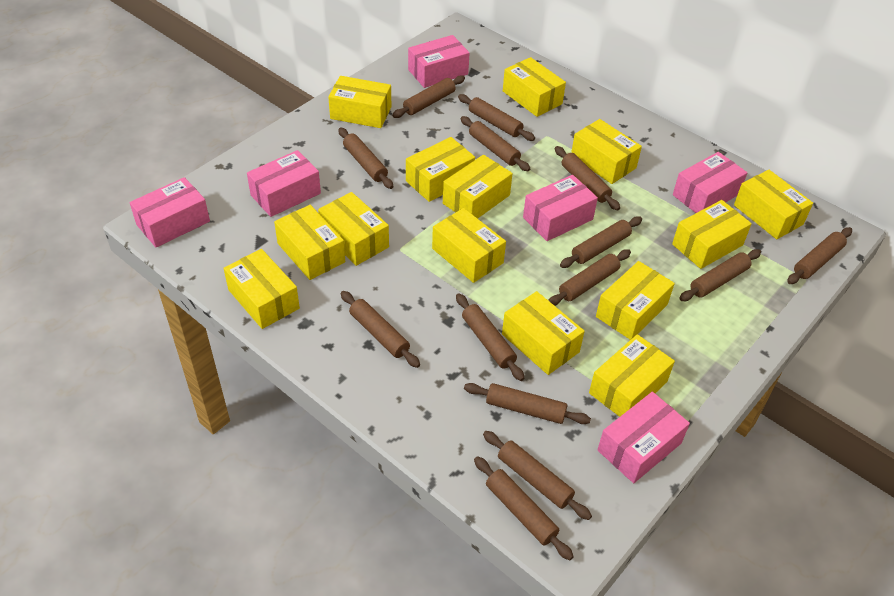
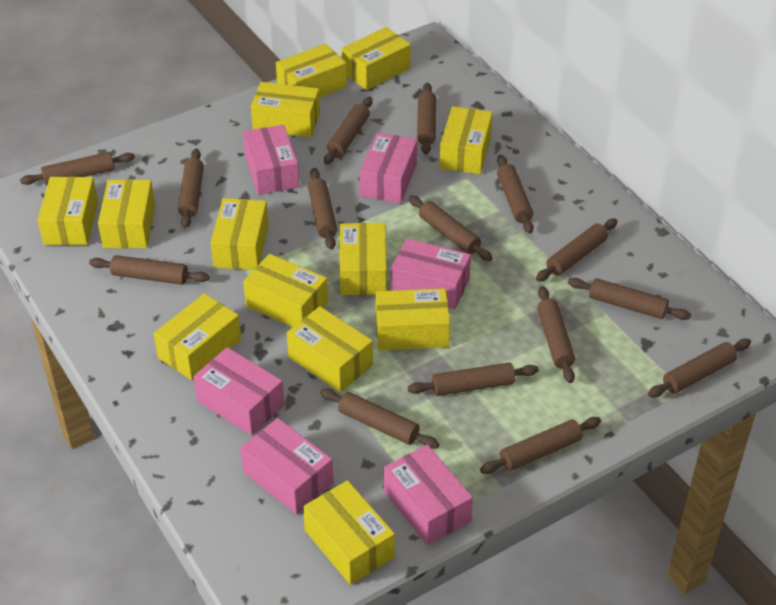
brown rolling pin: 14 -> 15
yellow box: 14 -> 13

